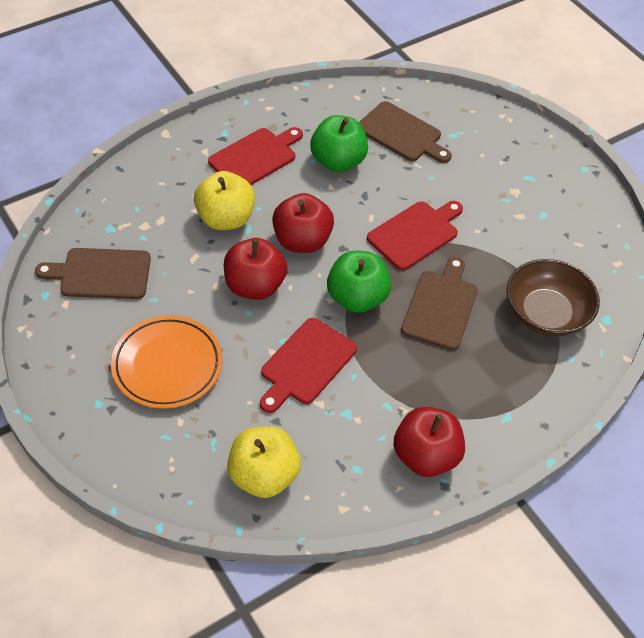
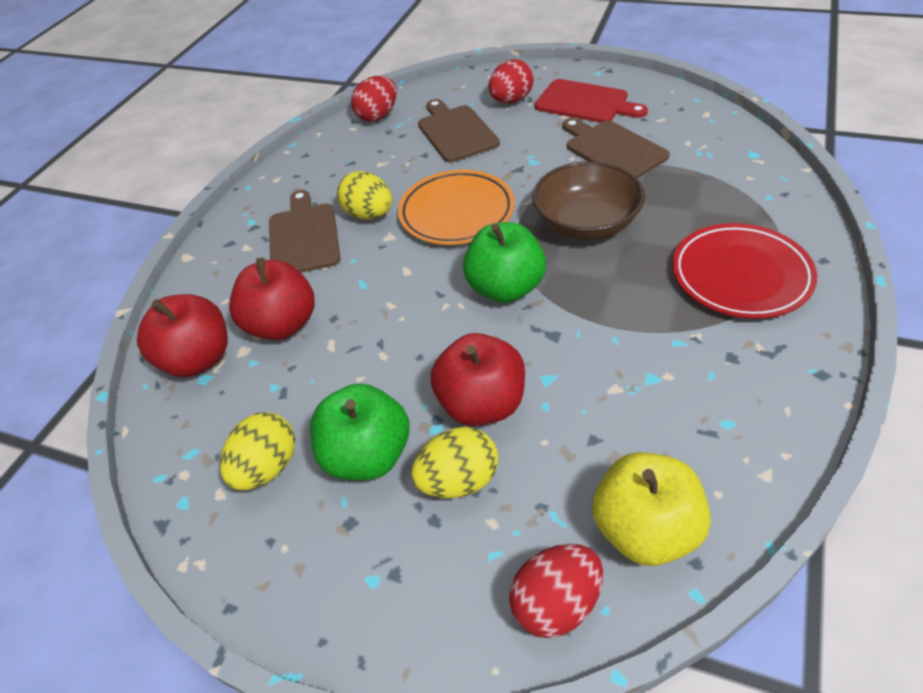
red cutting board: 3 -> 1
red egg: 0 -> 3
red plate: 0 -> 1
yellow apple: 2 -> 1
yellow egg: 0 -> 3

